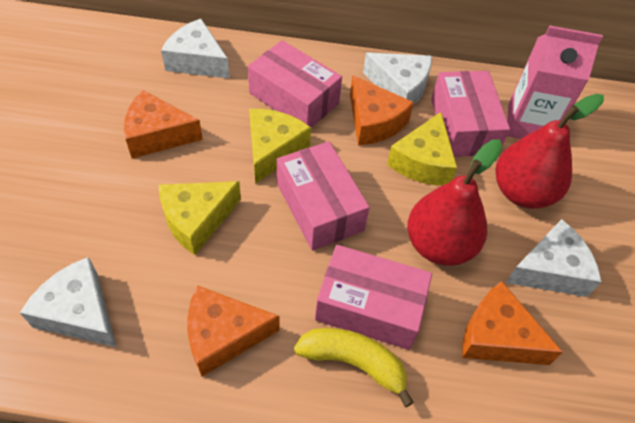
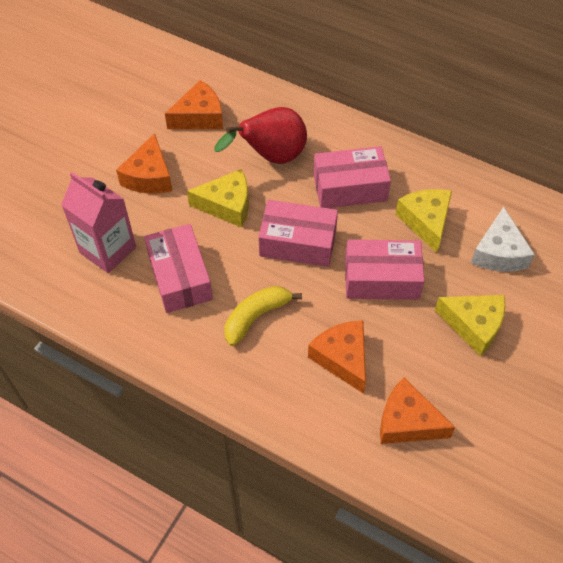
red pear: 2 -> 1
white cheese: 4 -> 1

